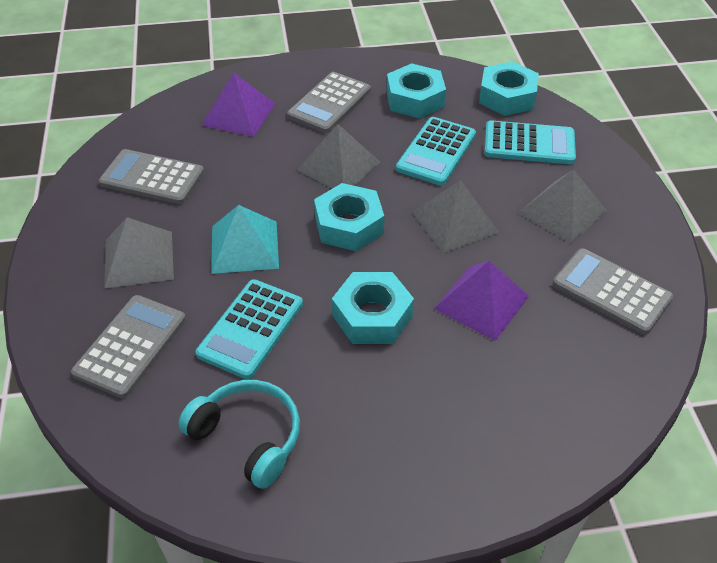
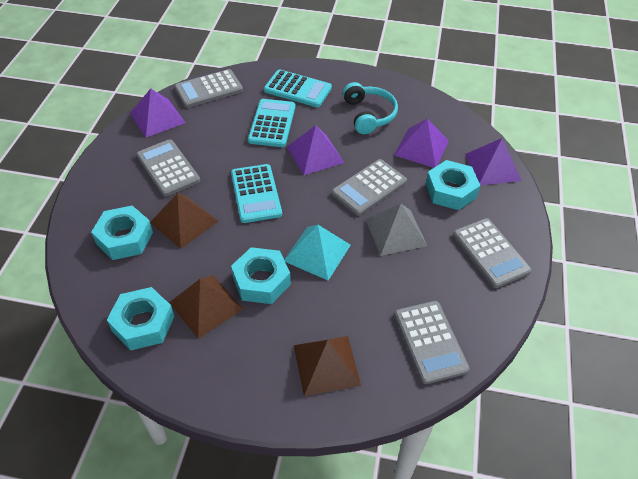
brown pyramid: 0 -> 3
grey calculator: 4 -> 5
grey pyramid: 4 -> 1
purple pyramid: 2 -> 4

